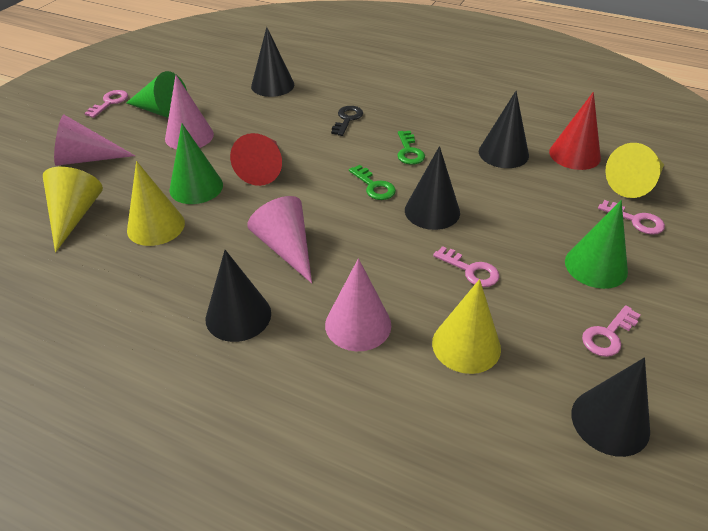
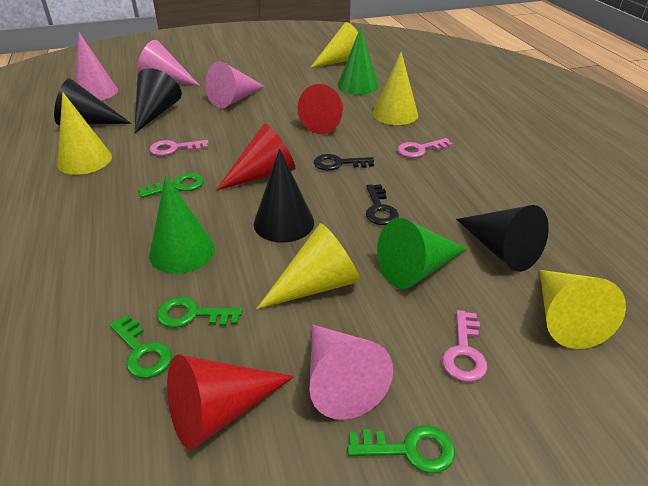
black cone: 5 -> 4
black key: 1 -> 2
green key: 2 -> 4
pink key: 4 -> 3
red cone: 2 -> 3
yellow cone: 4 -> 5

